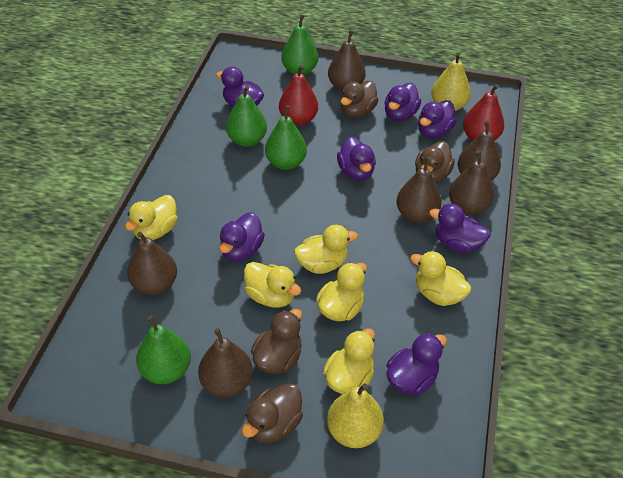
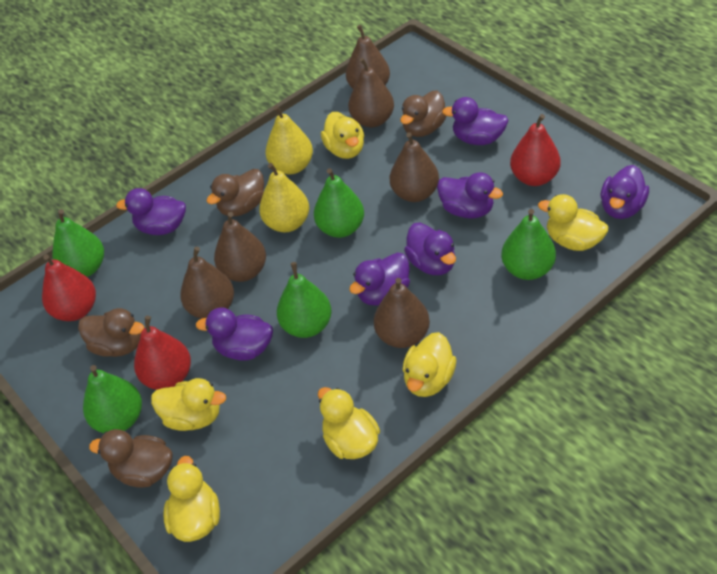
green pear: 4 -> 5
red pear: 2 -> 3

